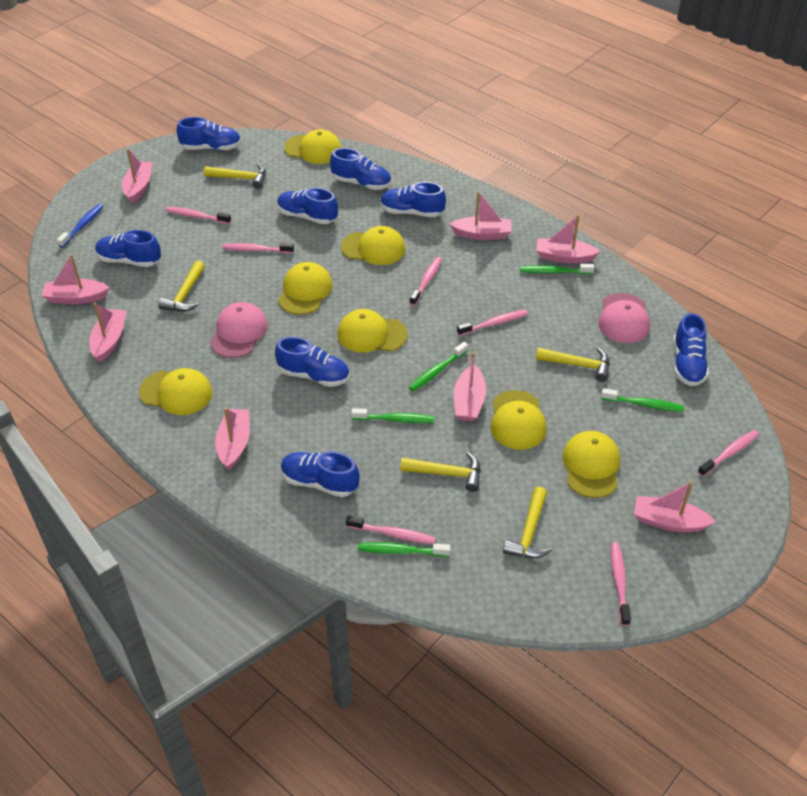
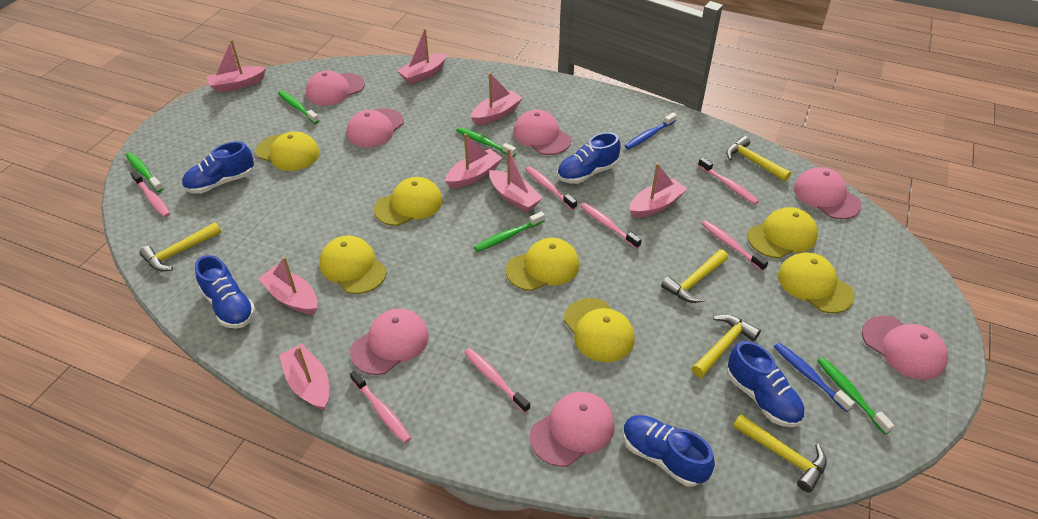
blue shoe: 8 -> 5
blue toothbrush: 1 -> 2
pink cap: 2 -> 7

